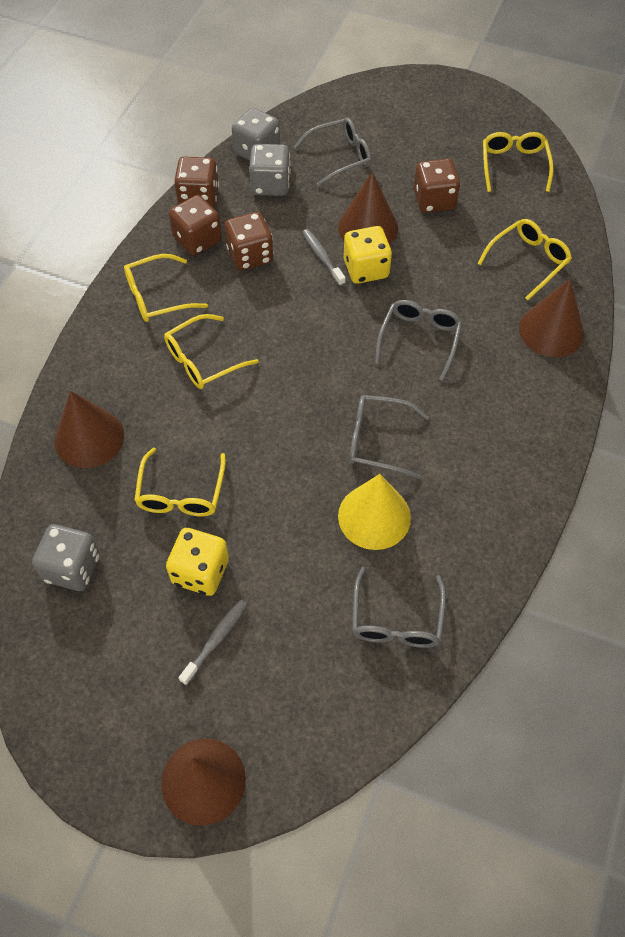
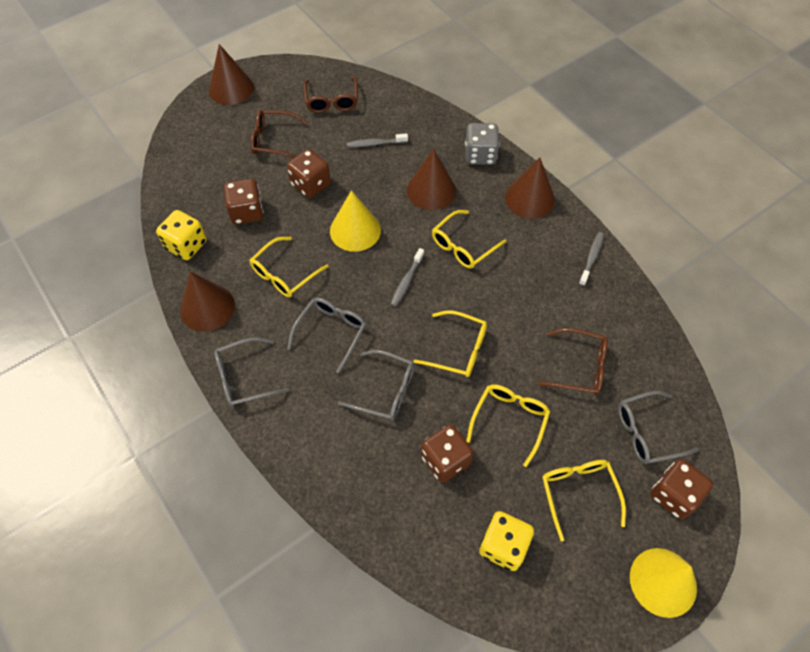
brown glasses: 0 -> 3
grey dice: 3 -> 1
grey toothbrush: 2 -> 3
yellow cone: 1 -> 2

